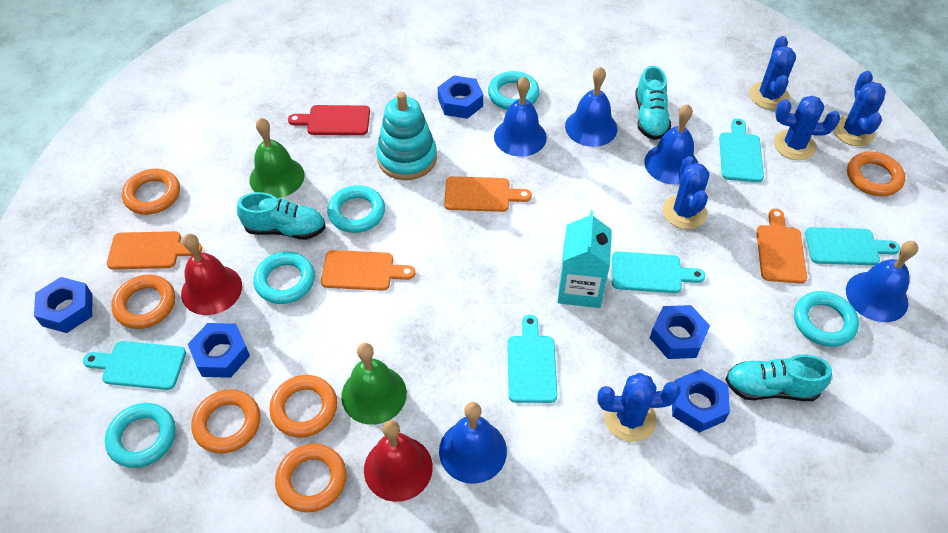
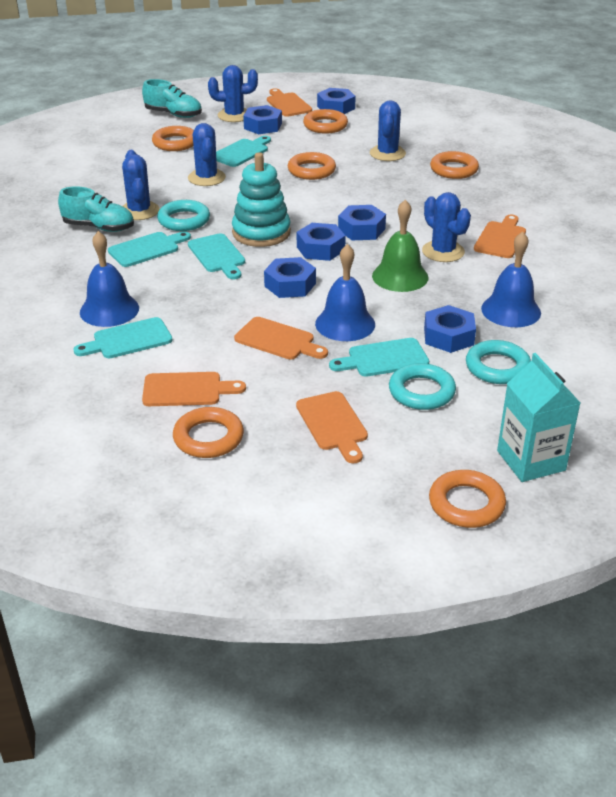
blue bell: 5 -> 3
blue nut: 5 -> 6
green bell: 2 -> 1
orange cutting board: 4 -> 5
red bell: 2 -> 0
red cutting board: 1 -> 0
turquoise ring: 5 -> 3
turquoise shoe: 3 -> 2

